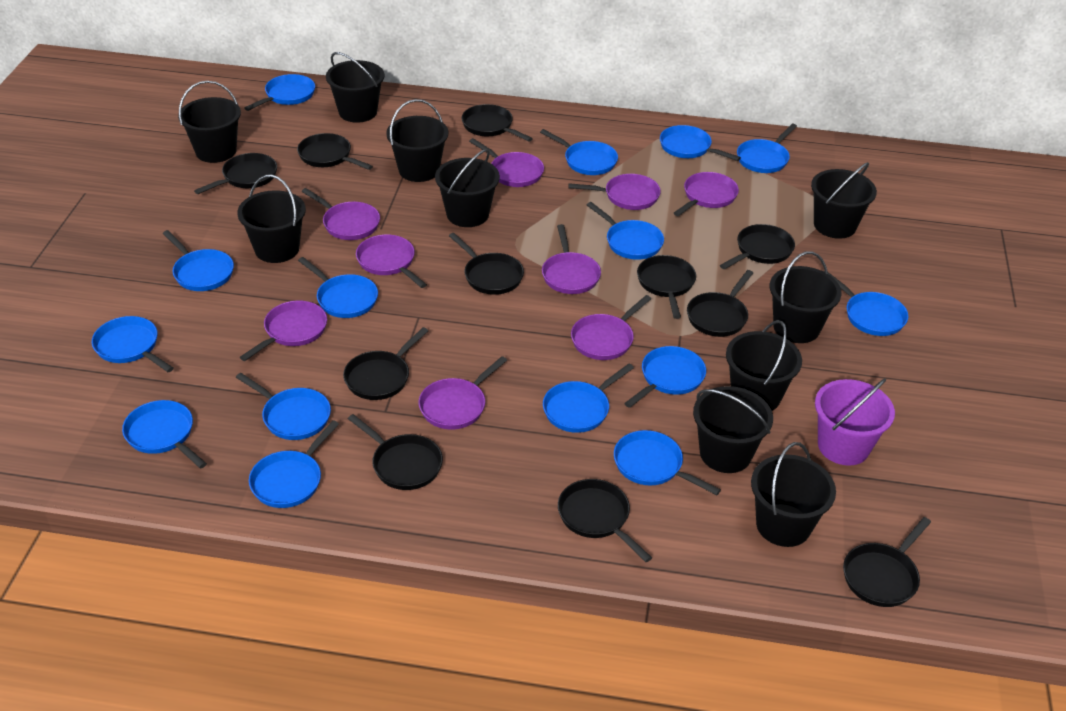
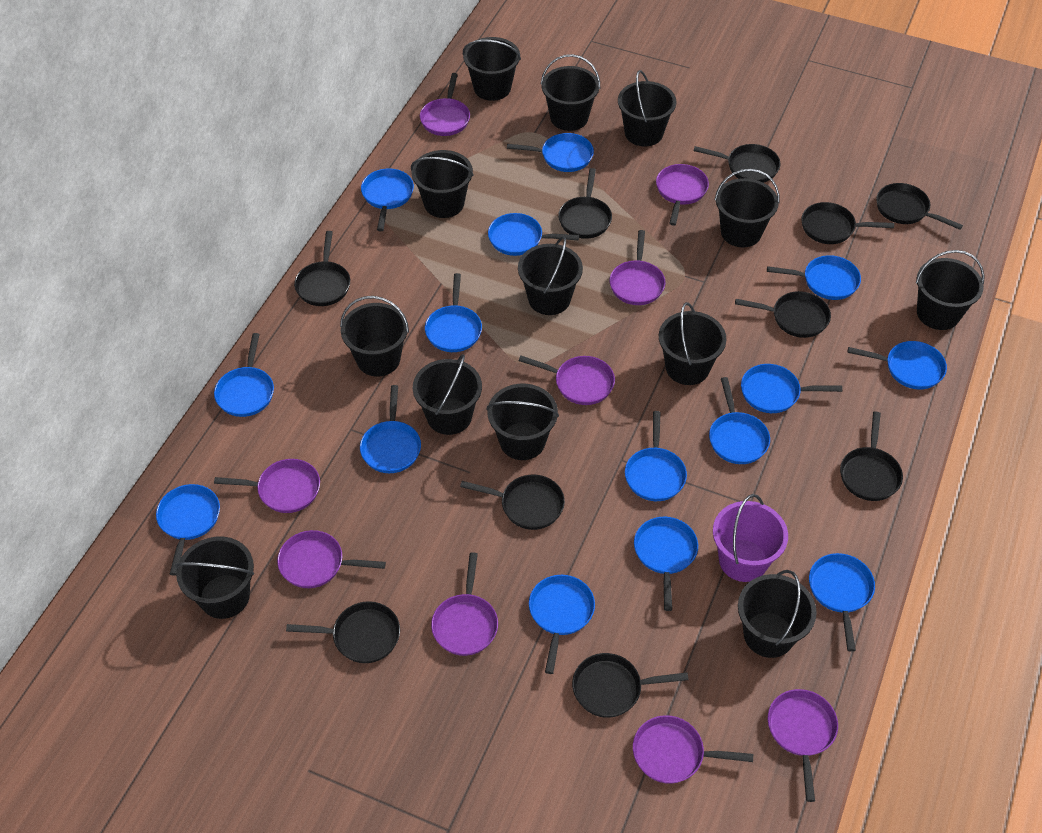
black bucket: 10 -> 13
black pan: 11 -> 10

